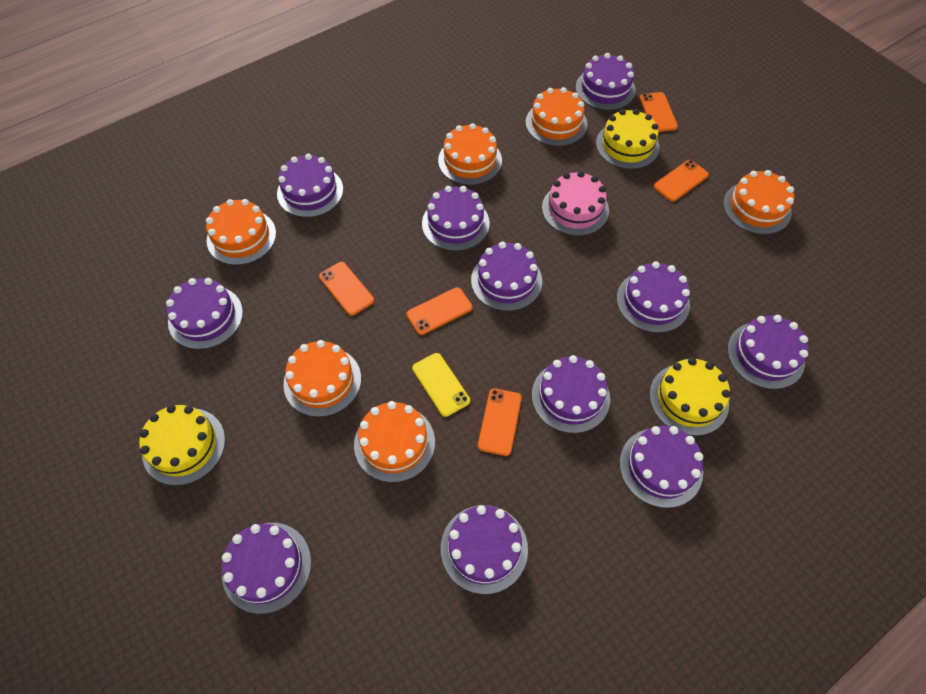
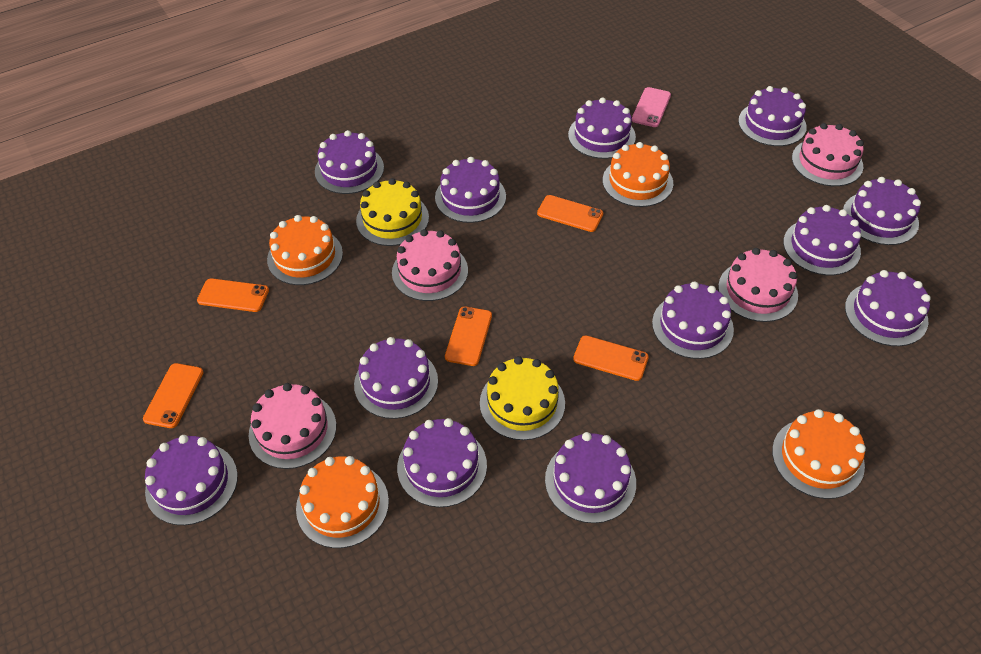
orange cake: 6 -> 4
pink cake: 1 -> 4
pink phone: 0 -> 1
purple cake: 11 -> 12
yellow cake: 3 -> 2
yellow phone: 1 -> 0

